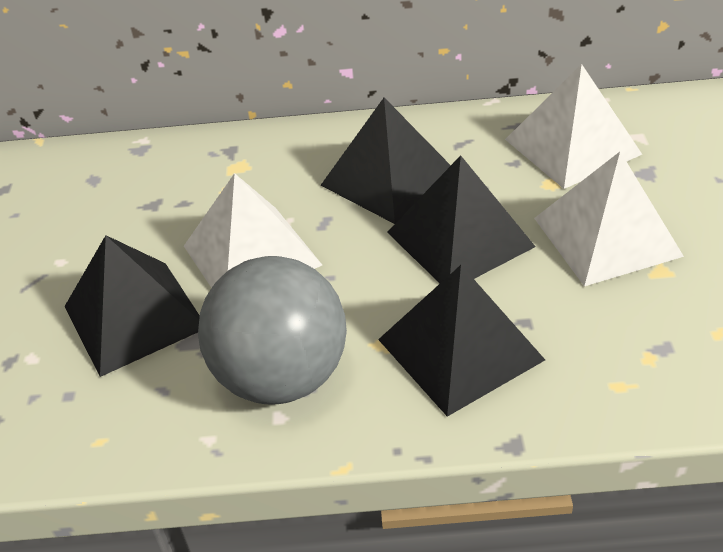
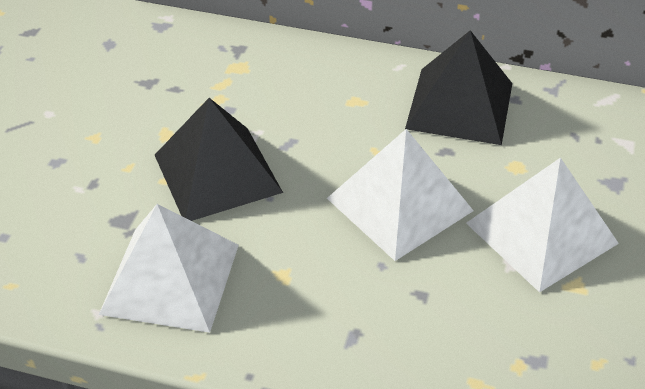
black pyramid: 4 -> 2
grey ball: 1 -> 0

